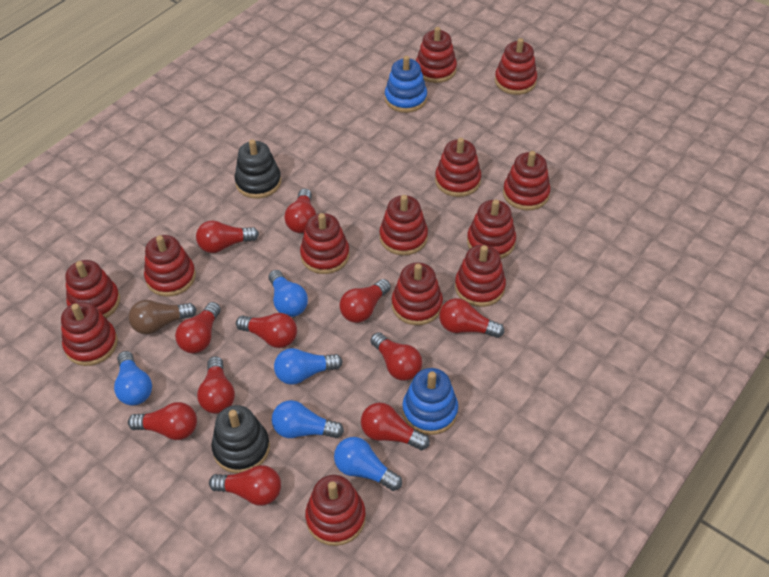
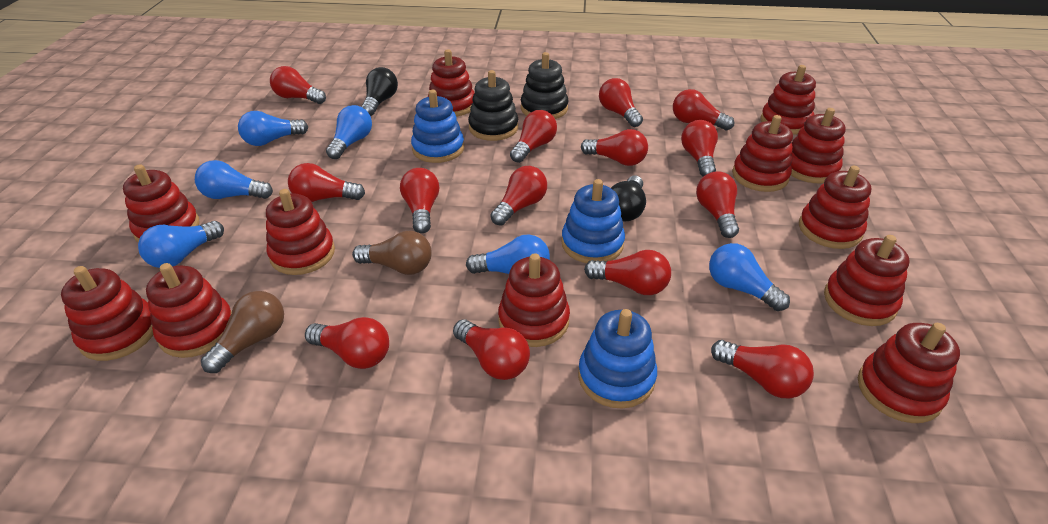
black light bulb: 0 -> 2
blue light bulb: 5 -> 6
blue stacking toy: 2 -> 3
brown light bulb: 1 -> 2
red light bulb: 11 -> 14
red stacking toy: 13 -> 12

